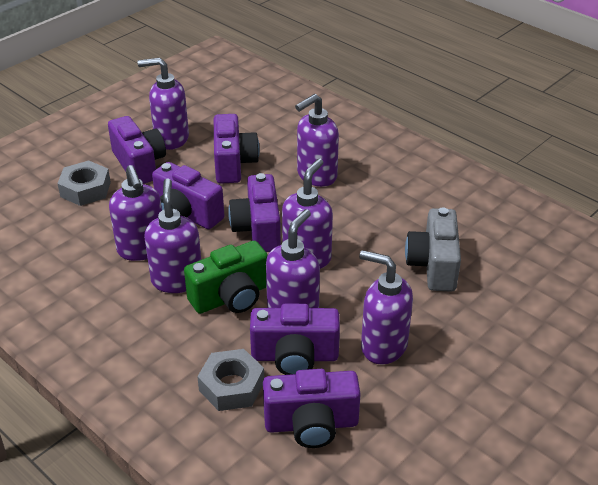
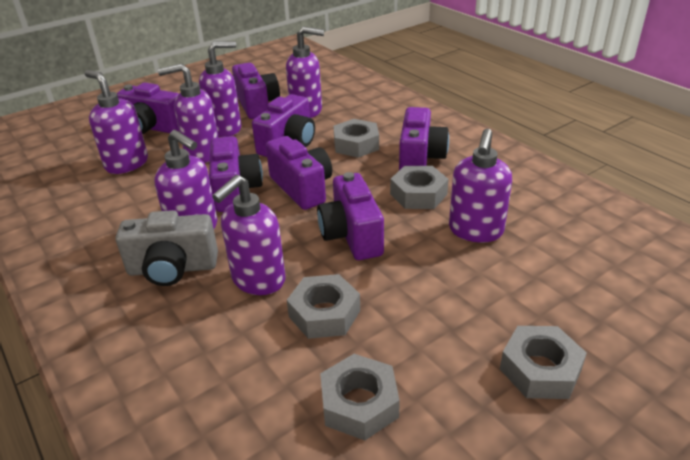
green camera: 1 -> 0
grey nut: 2 -> 5
purple camera: 6 -> 7

